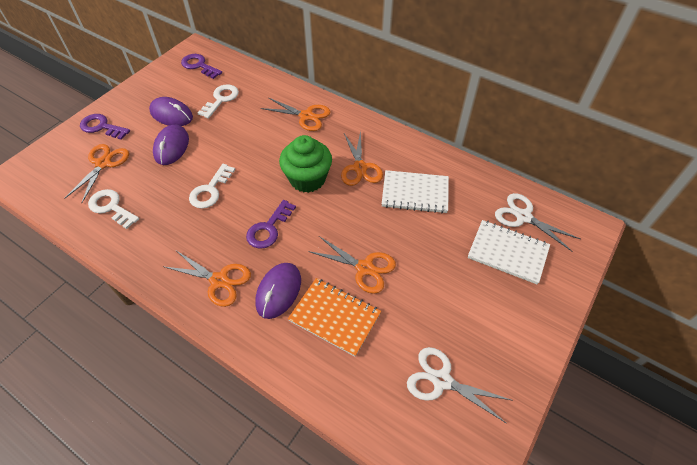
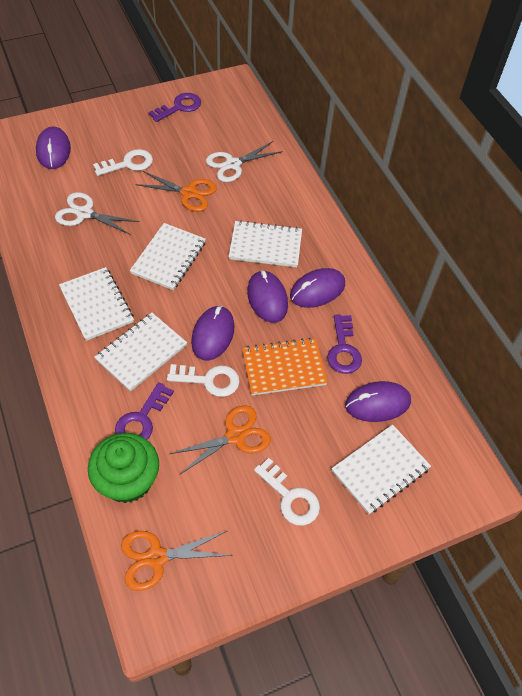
orange scissors: 5 -> 3
purple mouse: 3 -> 5
white notebook: 2 -> 5

